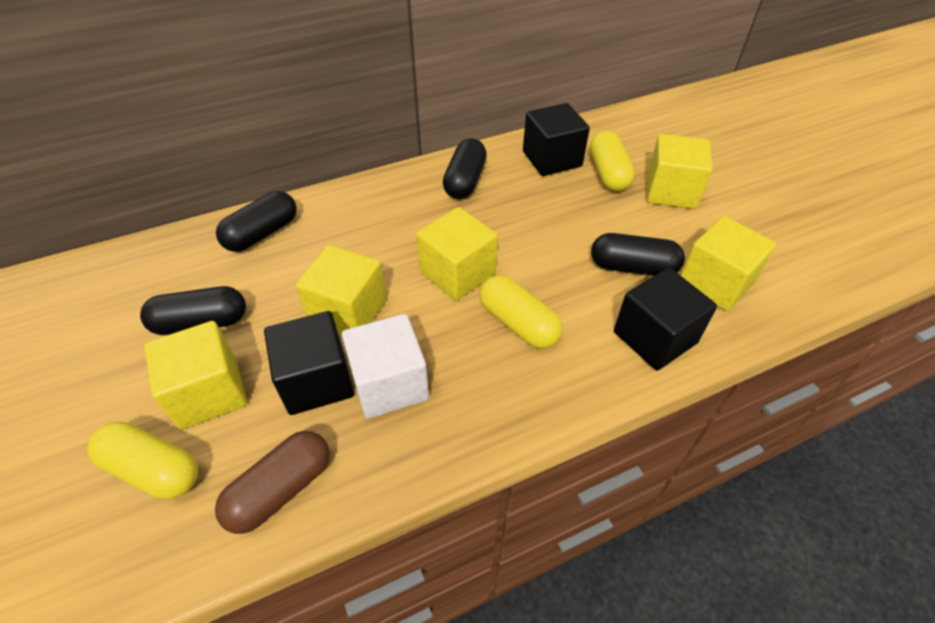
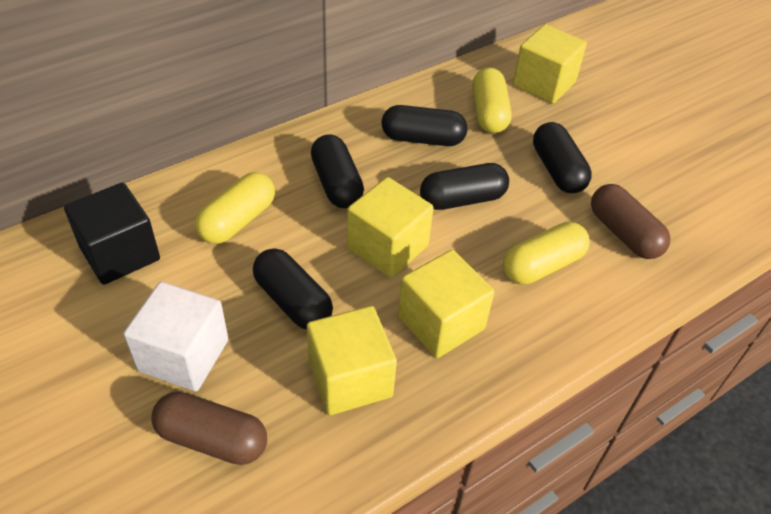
black capsule: 4 -> 5
black cube: 3 -> 1
brown capsule: 1 -> 2
yellow cube: 5 -> 4

